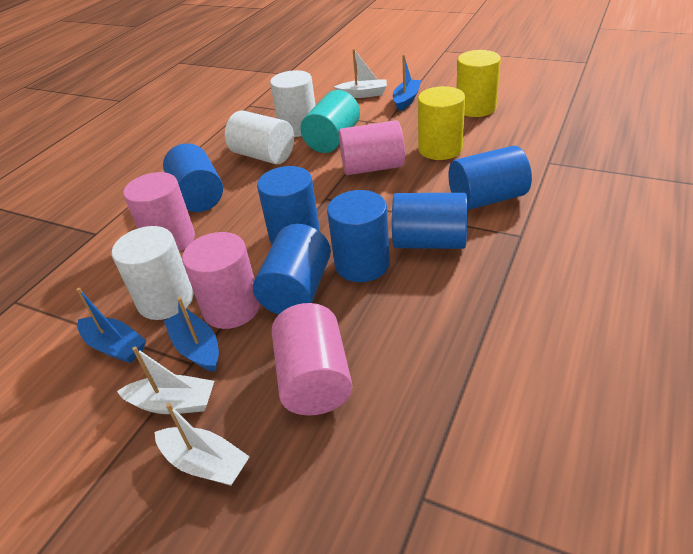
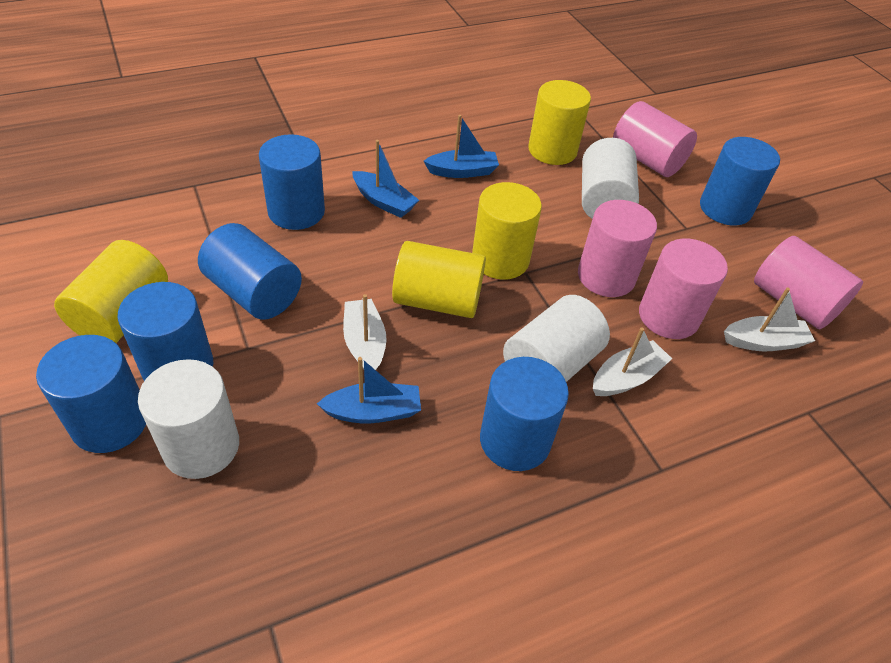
turquoise cylinder: 1 -> 0
yellow cylinder: 2 -> 4

